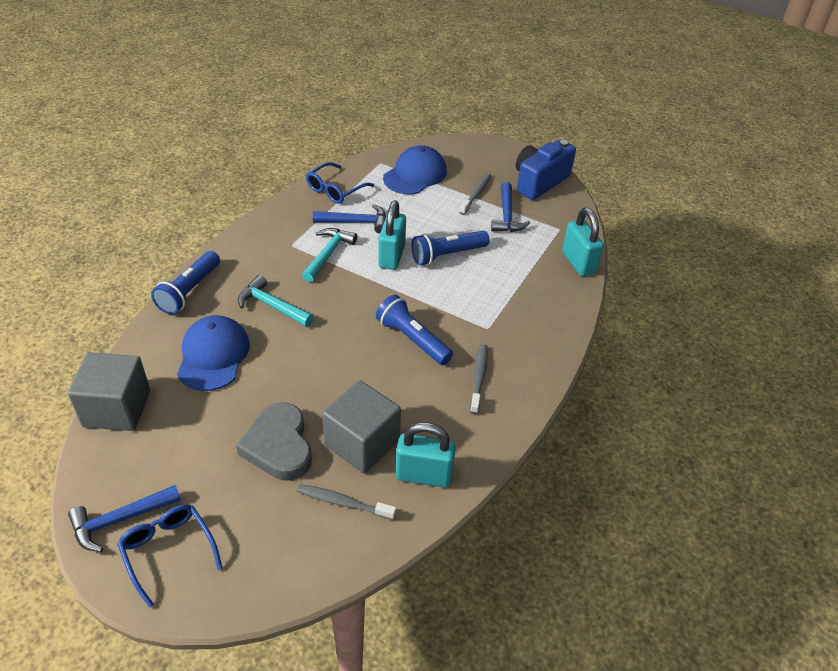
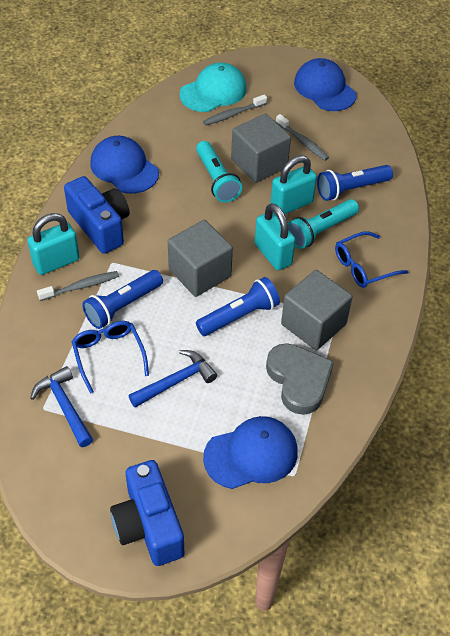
blue camera: 1 -> 2
blue cap: 2 -> 3
blue hammer: 3 -> 2
grey cube: 2 -> 3
turquoise cap: 0 -> 1
turquoise flashlight: 0 -> 2
turquoise hammer: 2 -> 0

